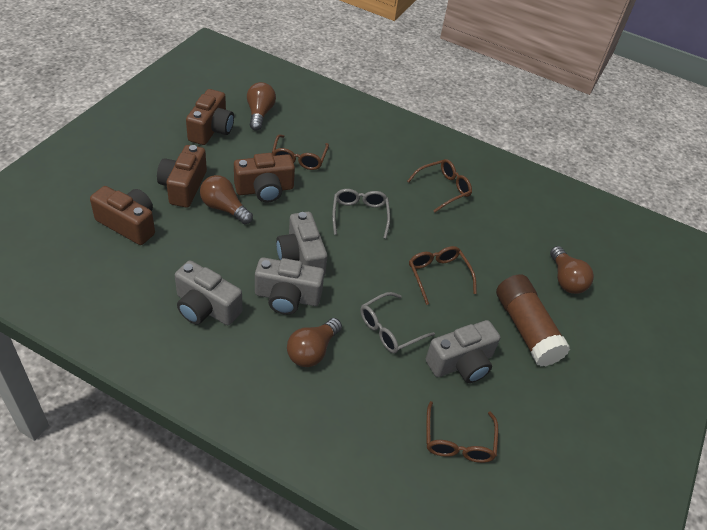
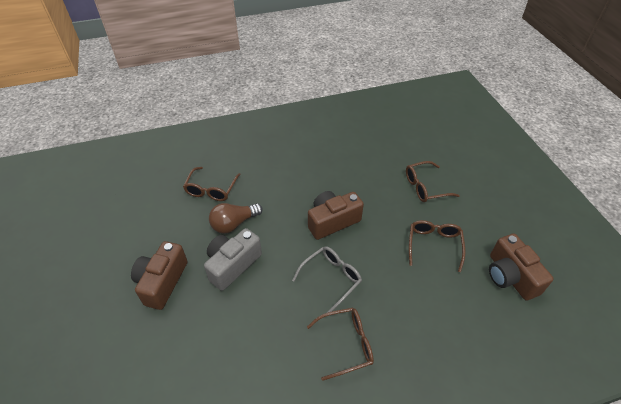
brown camera: 4 -> 3
brown glue stick: 1 -> 0
brown light bulb: 4 -> 1
grey camera: 4 -> 1
grey glasses: 2 -> 1

